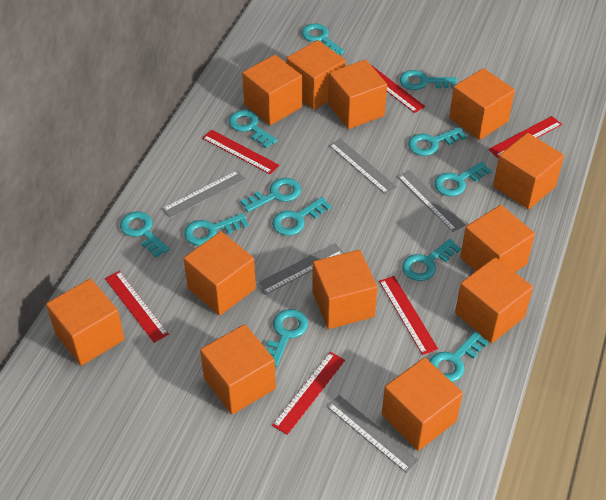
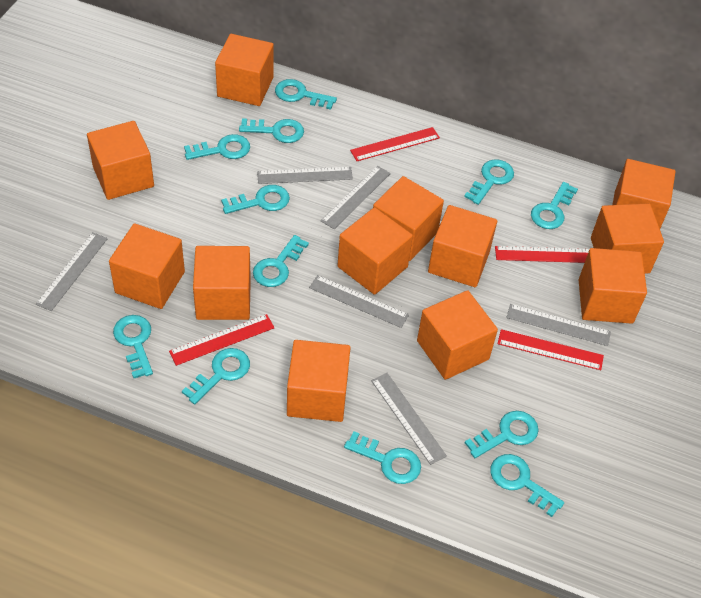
grey ruler: 5 -> 6
red ruler: 6 -> 4

